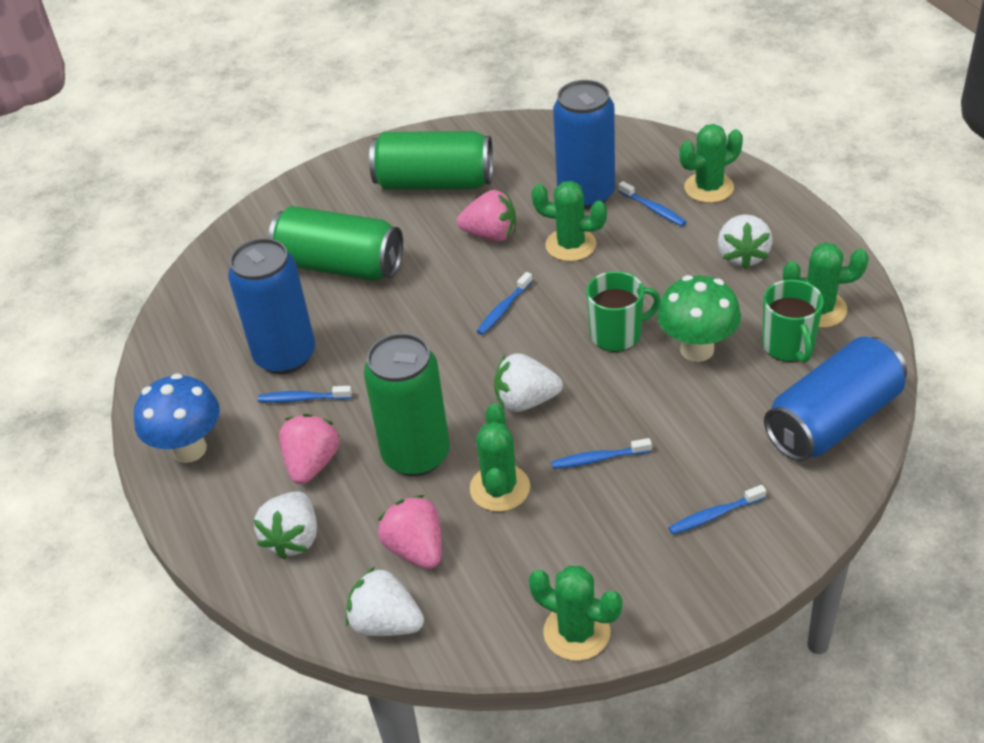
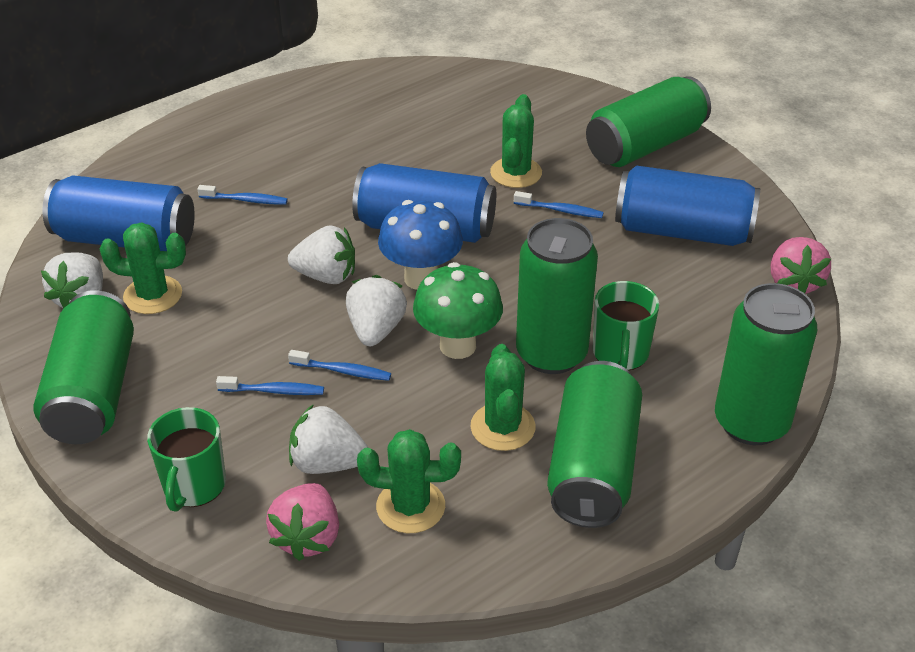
blue toothbrush: 5 -> 4
green cactus: 5 -> 4
green can: 3 -> 5
pink strawberry: 3 -> 2

